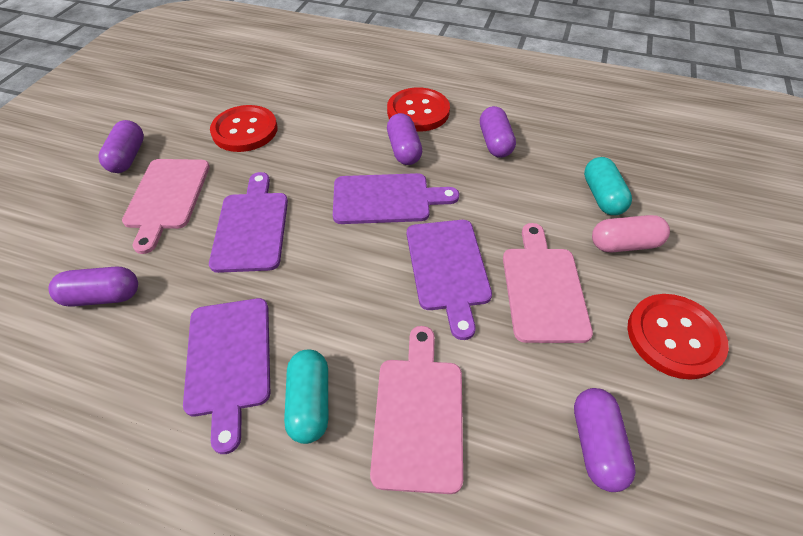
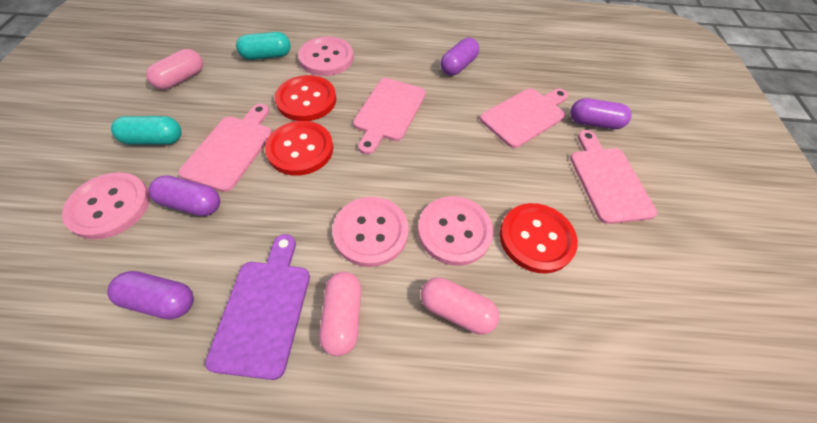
pink button: 0 -> 4
pink capsule: 1 -> 3
pink cutting board: 3 -> 4
purple capsule: 5 -> 4
purple cutting board: 4 -> 1

